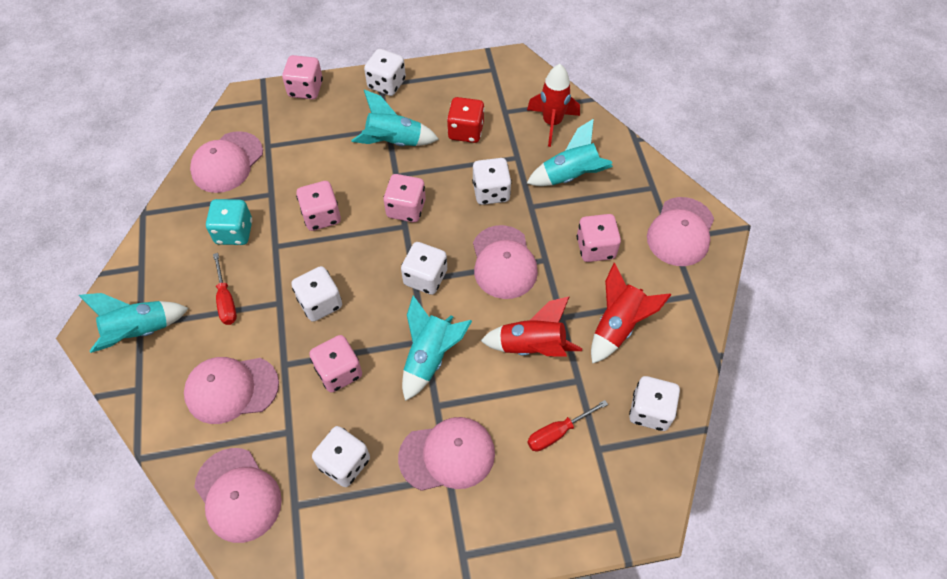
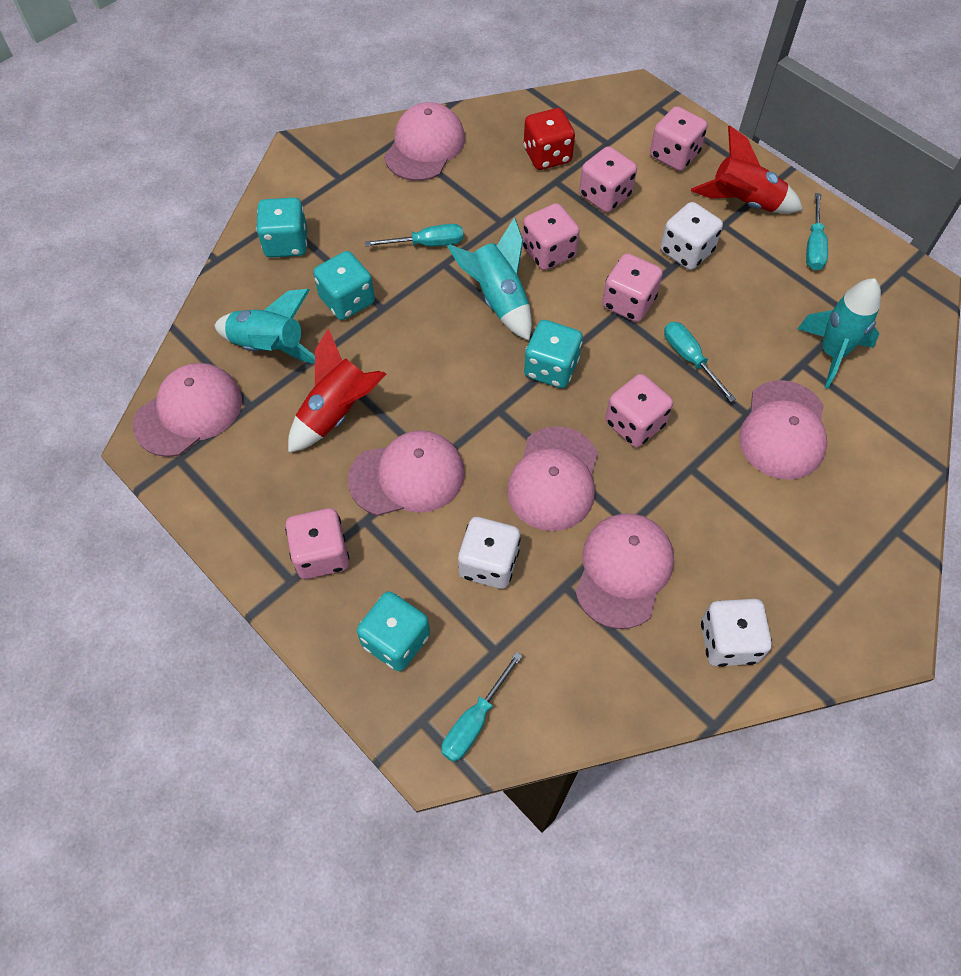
pink dice: 5 -> 6
red rocket: 3 -> 2
red screwdriver: 2 -> 0
turquoise dice: 1 -> 4
turquoise rocket: 4 -> 3
turquoise screwdriver: 0 -> 4
white dice: 6 -> 3

